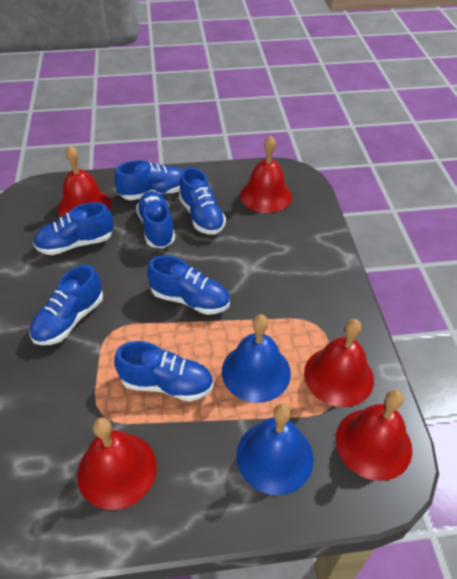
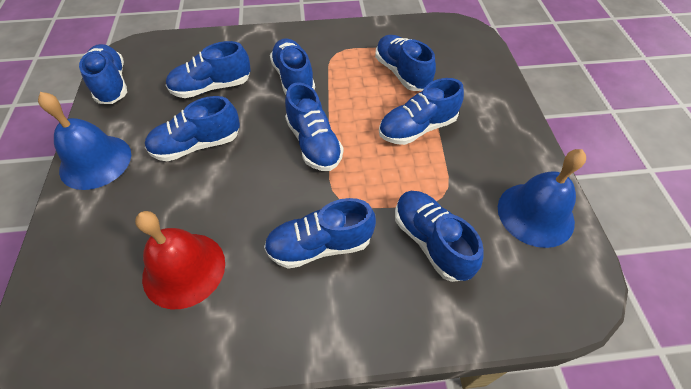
blue shoe: 7 -> 9
red bell: 5 -> 1

